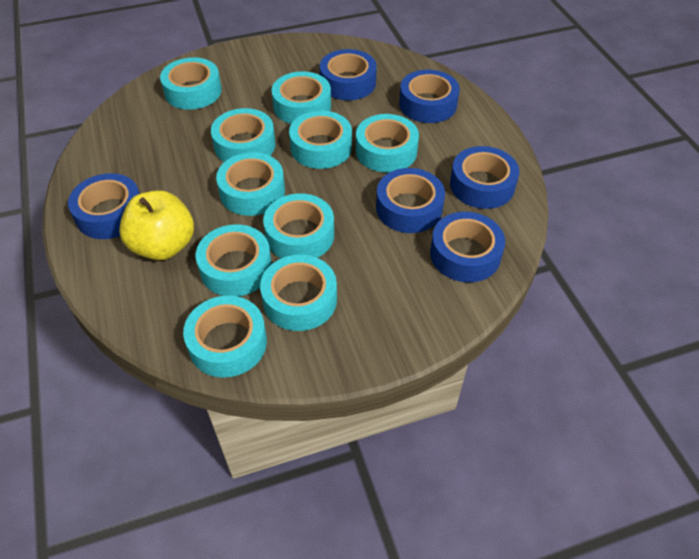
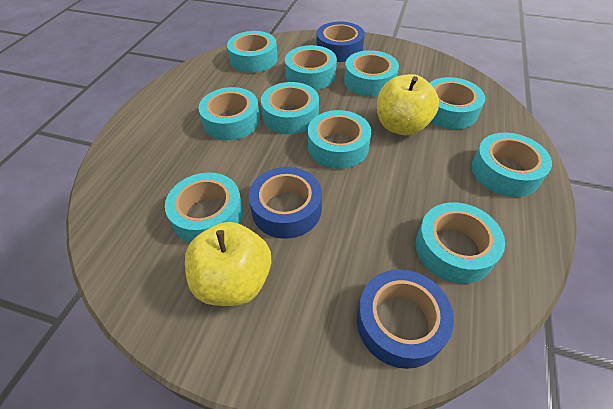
blue tape: 6 -> 3
yellow apple: 1 -> 2

